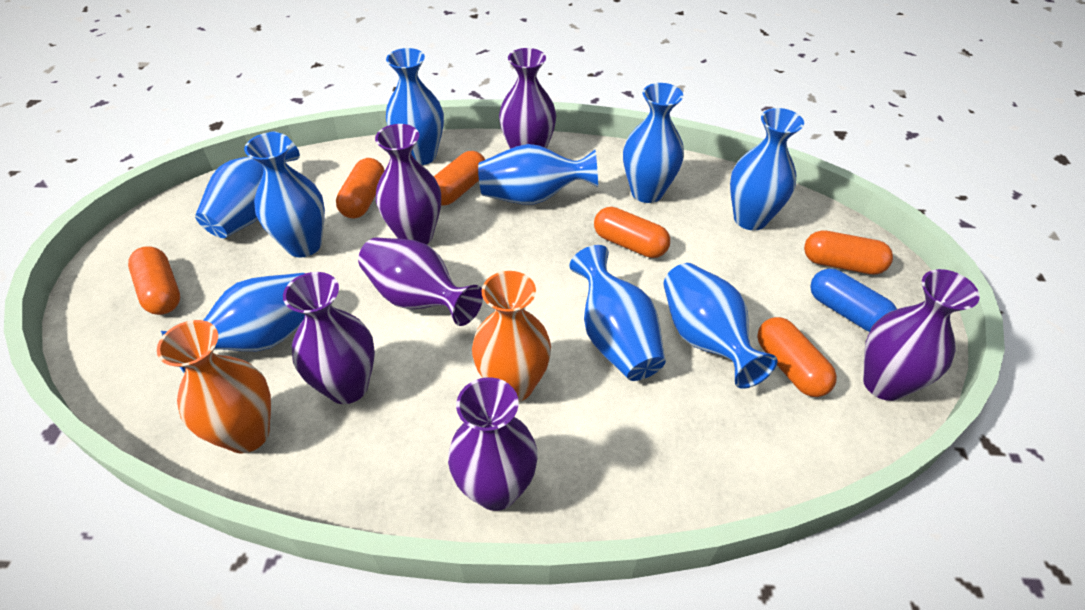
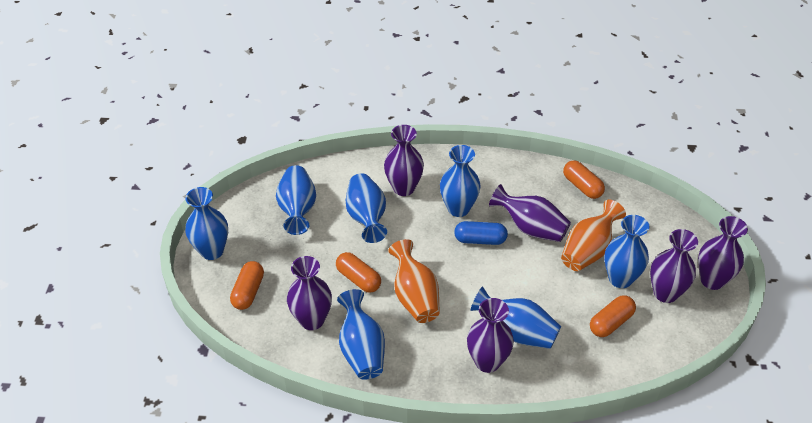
blue vase: 9 -> 7
orange capsule: 6 -> 4

